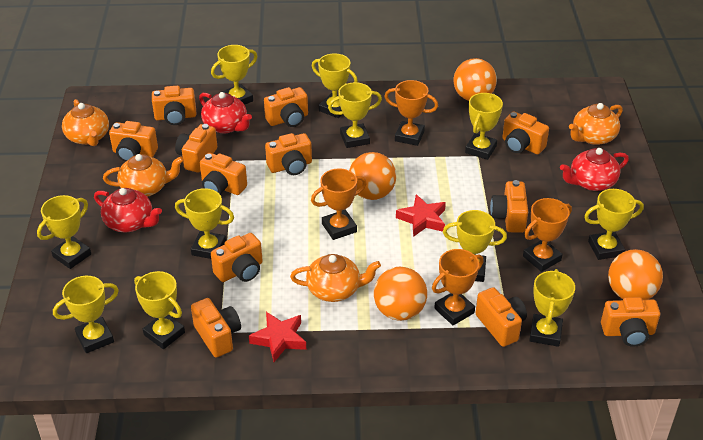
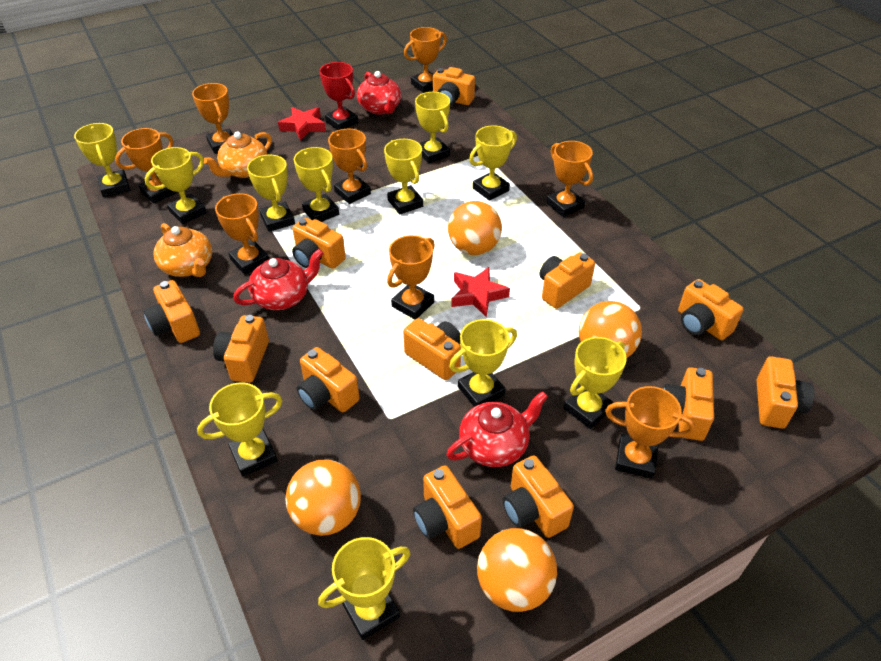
orange teapot: 4 -> 2
orange trophy: 4 -> 8
red trophy: 0 -> 1

